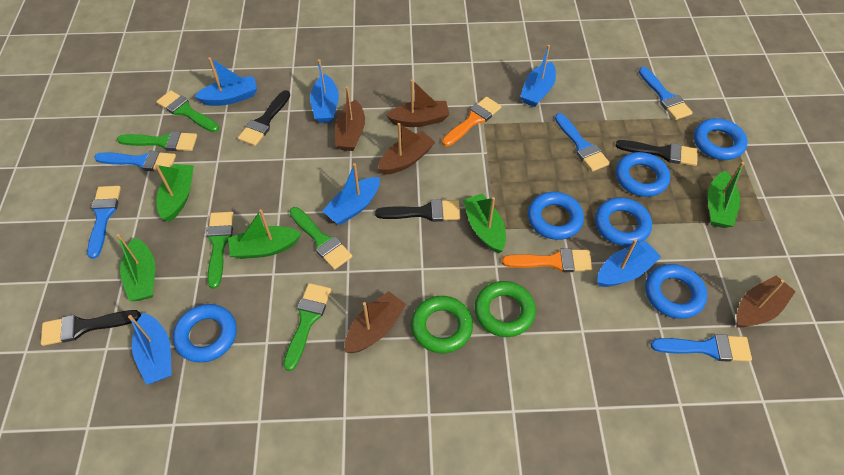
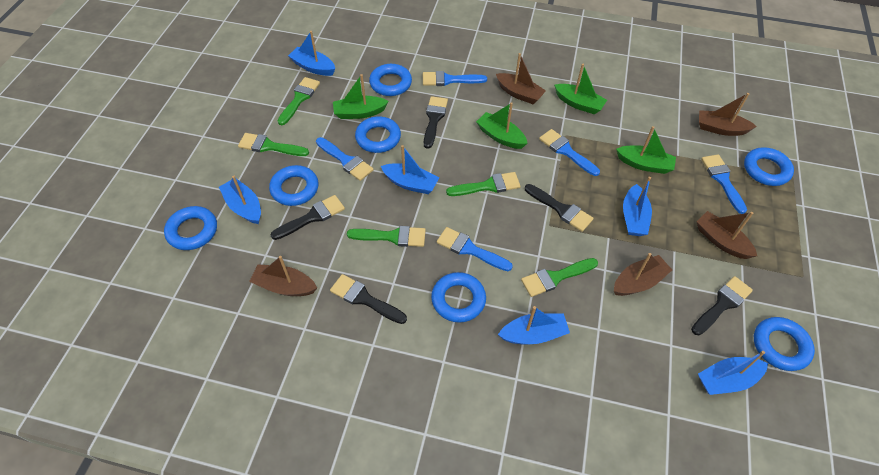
black brush: 4 -> 5
blue ring: 6 -> 7
green boat: 5 -> 4
green ring: 2 -> 0
orange brush: 2 -> 0

